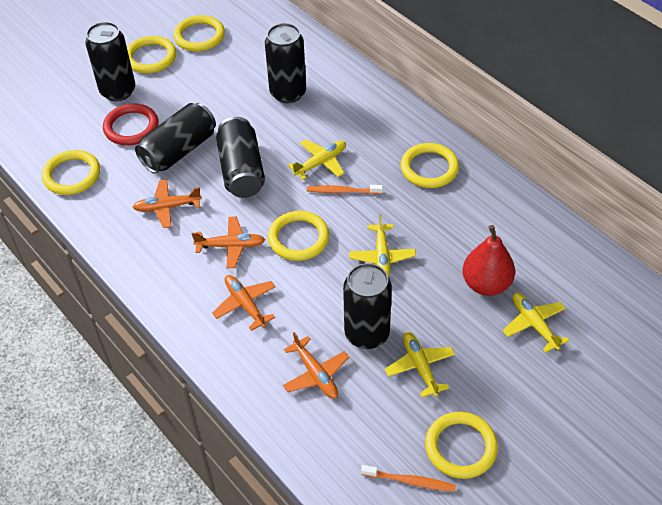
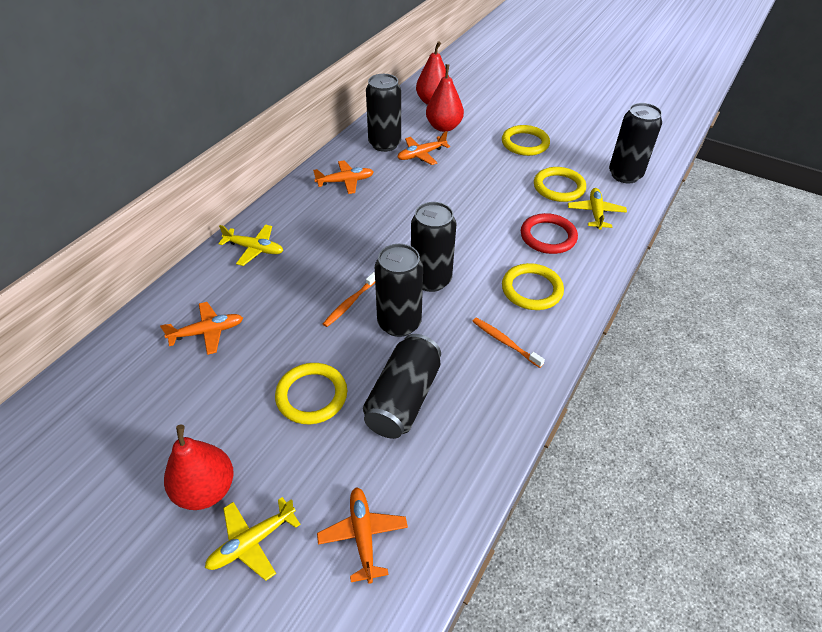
red pear: 1 -> 3
yellow plane: 4 -> 3
yellow ring: 6 -> 4

